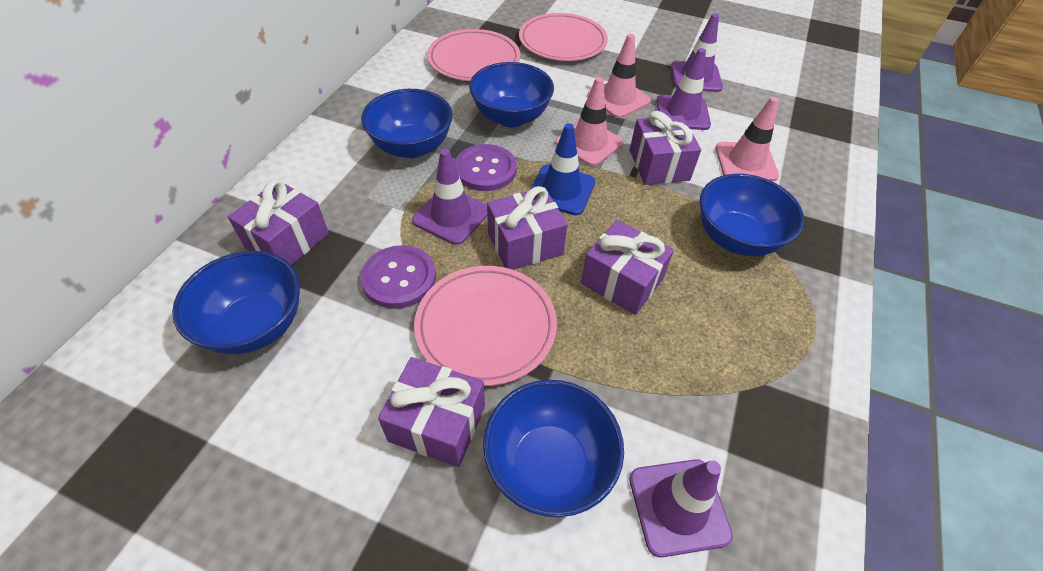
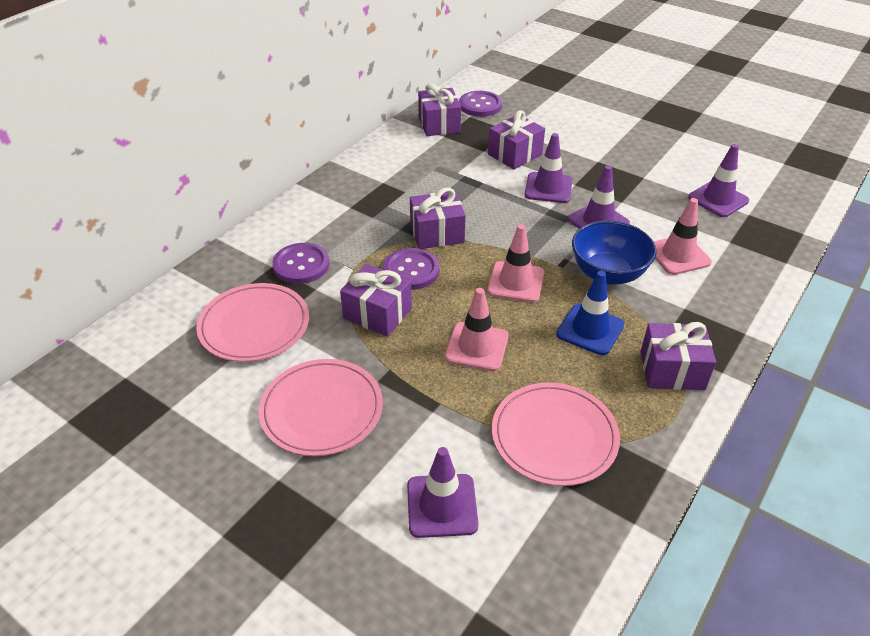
blue bowl: 5 -> 1
purple button: 2 -> 3

